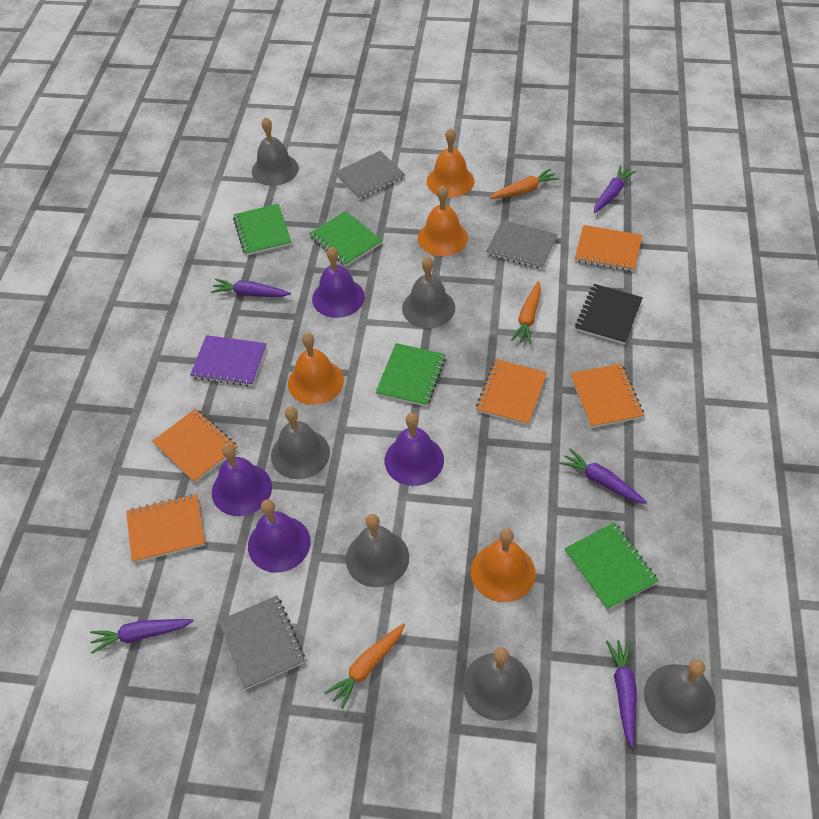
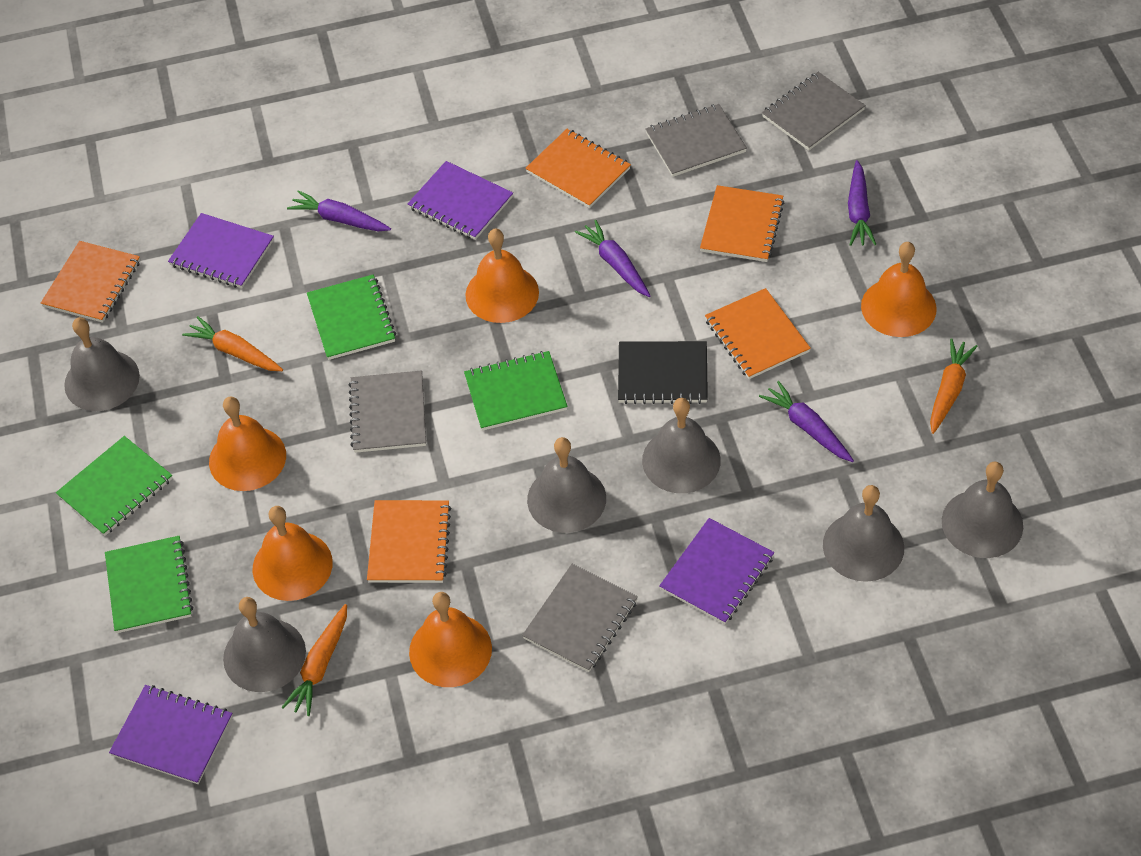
grey notebook: 3 -> 4
orange bell: 4 -> 5
purple bell: 4 -> 0
purple carrot: 5 -> 4
purple notebook: 1 -> 4

